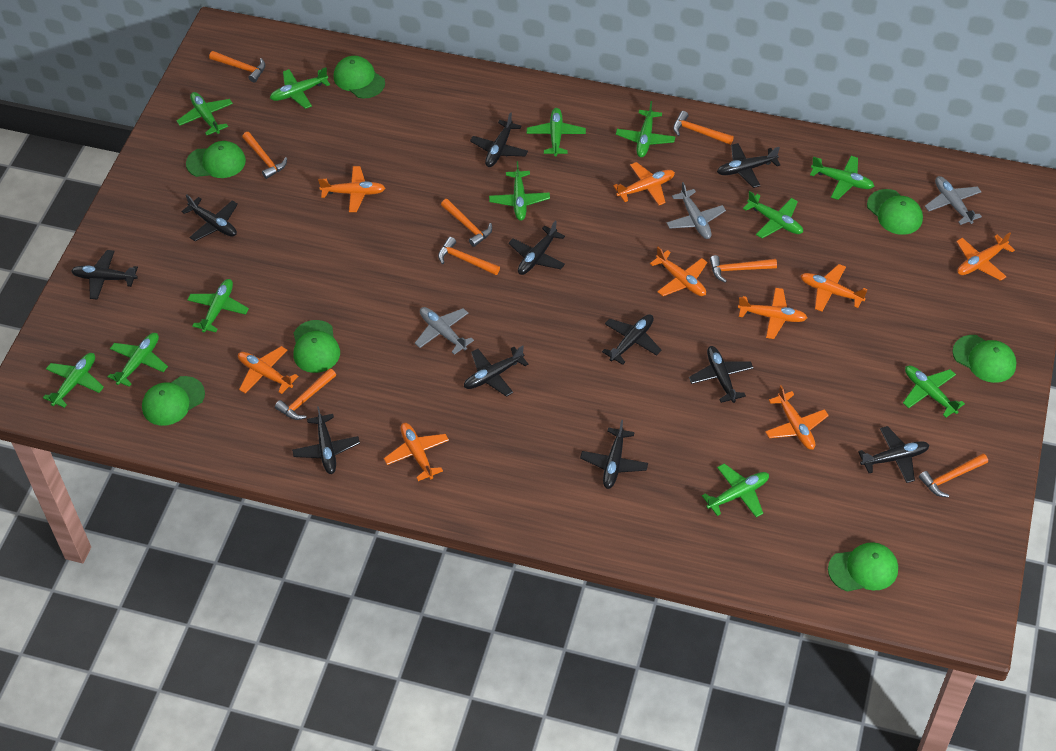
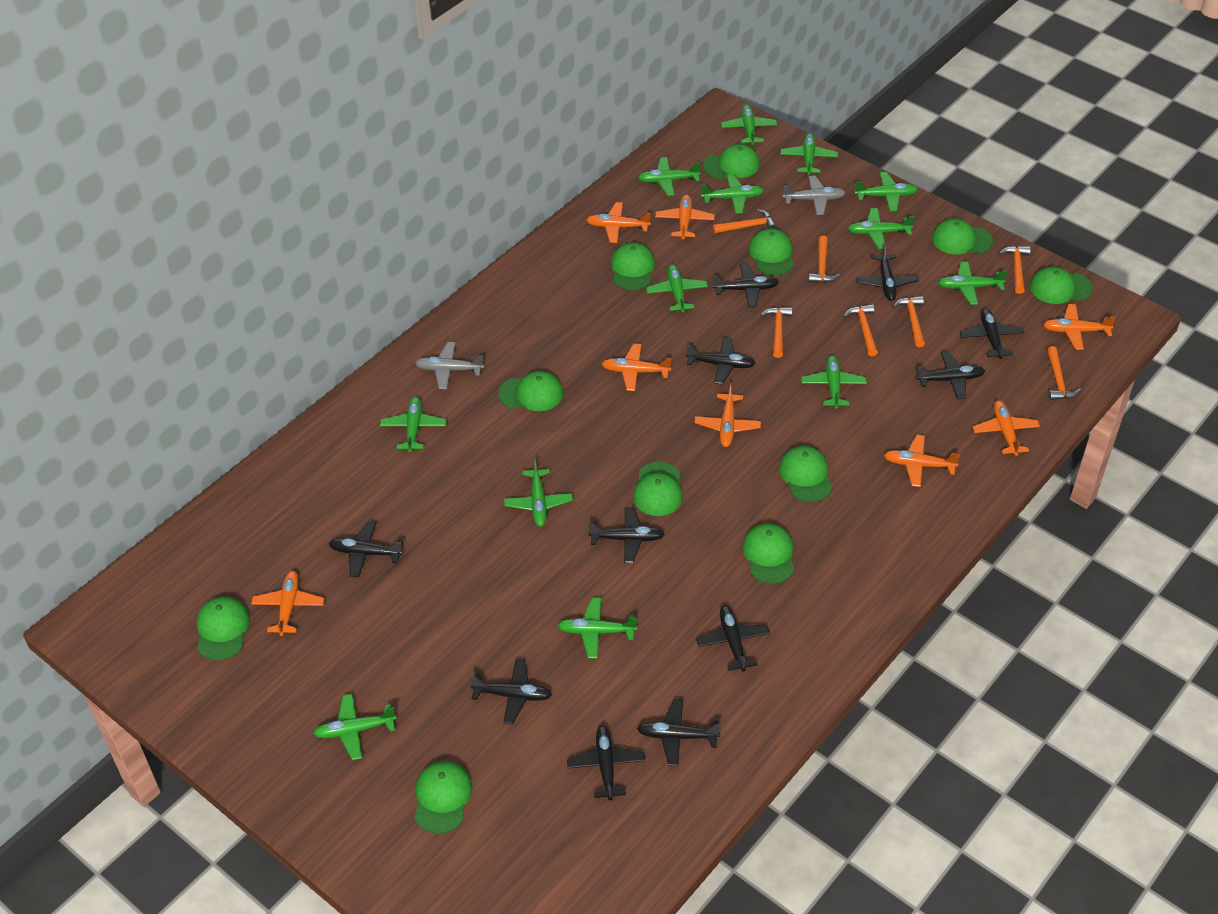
green cap: 7 -> 11
green plane: 12 -> 13
grey plane: 3 -> 2
orange hammer: 8 -> 7
orange plane: 9 -> 8

